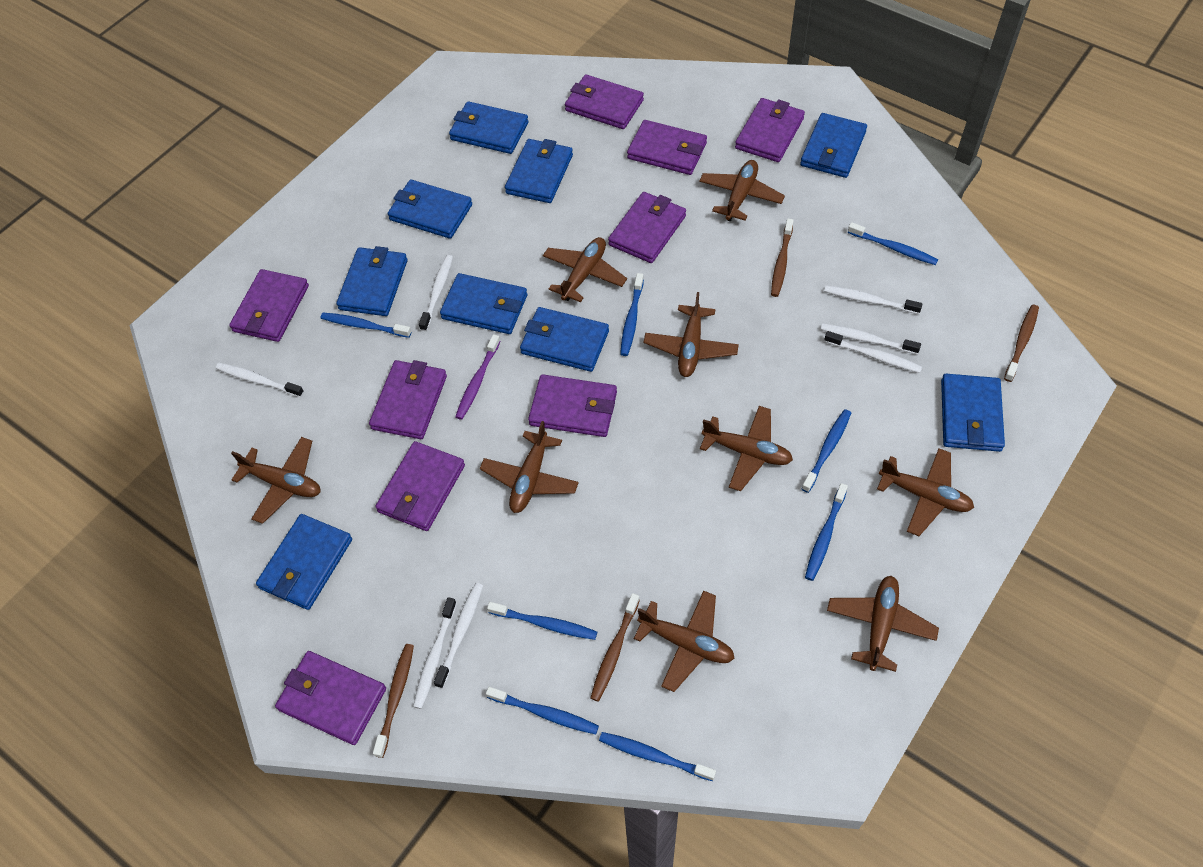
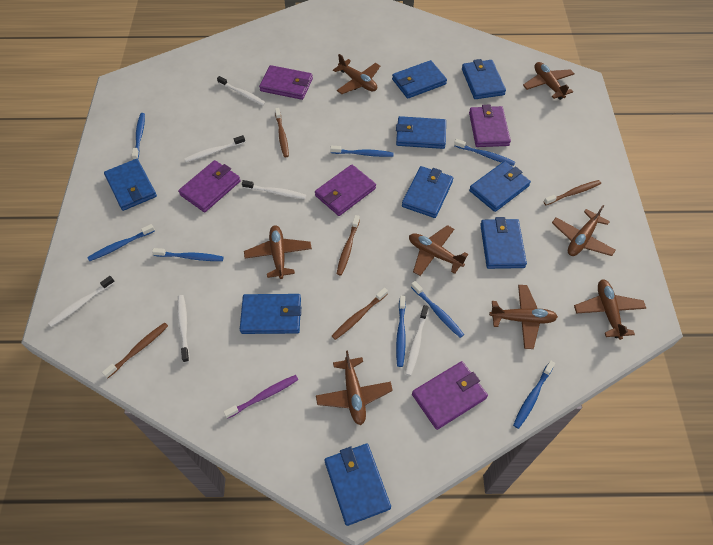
brown plane: 9 -> 8
brown toothbrush: 4 -> 5
purple wallet: 9 -> 5
white toothbrush: 7 -> 6

